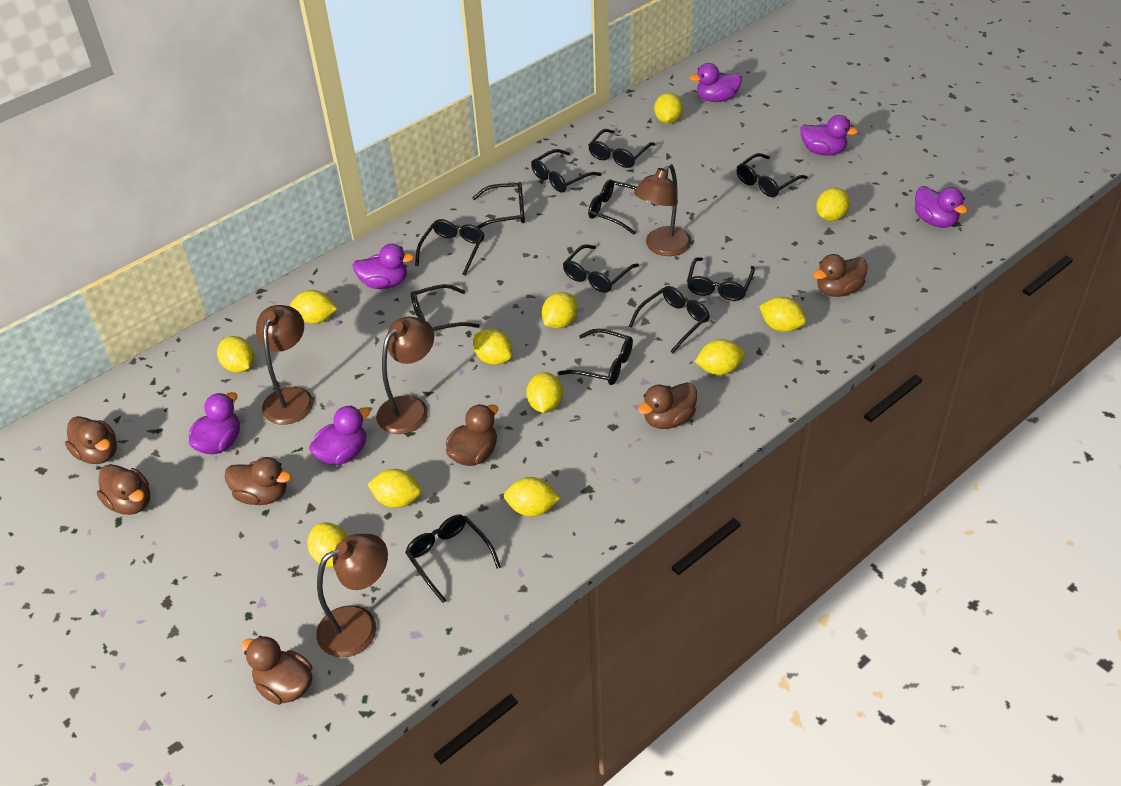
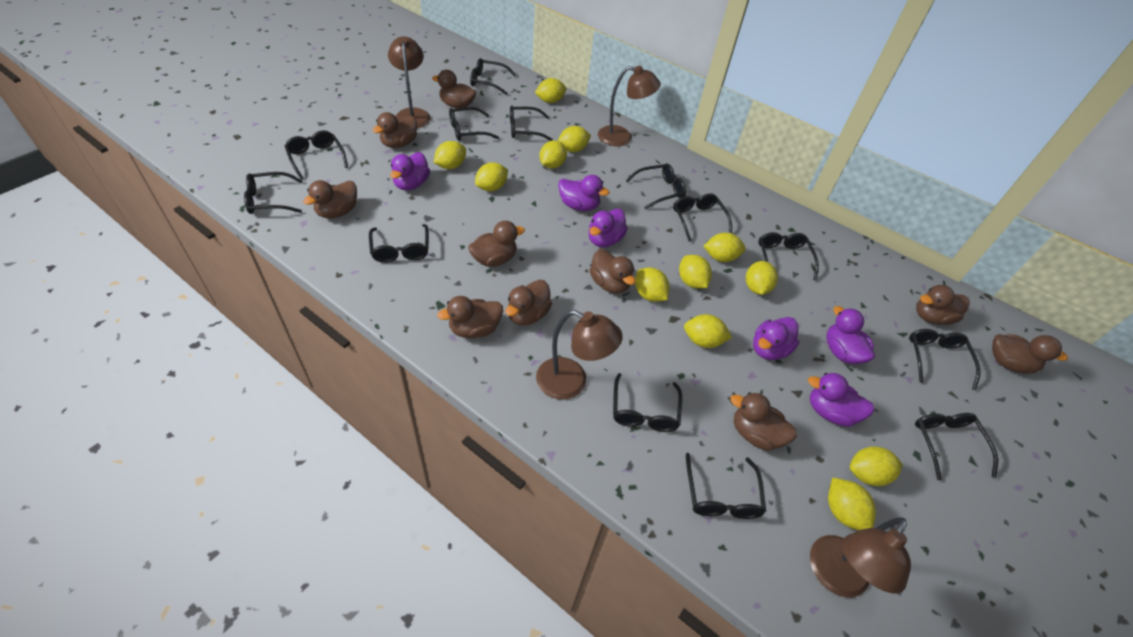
black glasses: 12 -> 13
brown duck: 7 -> 10

